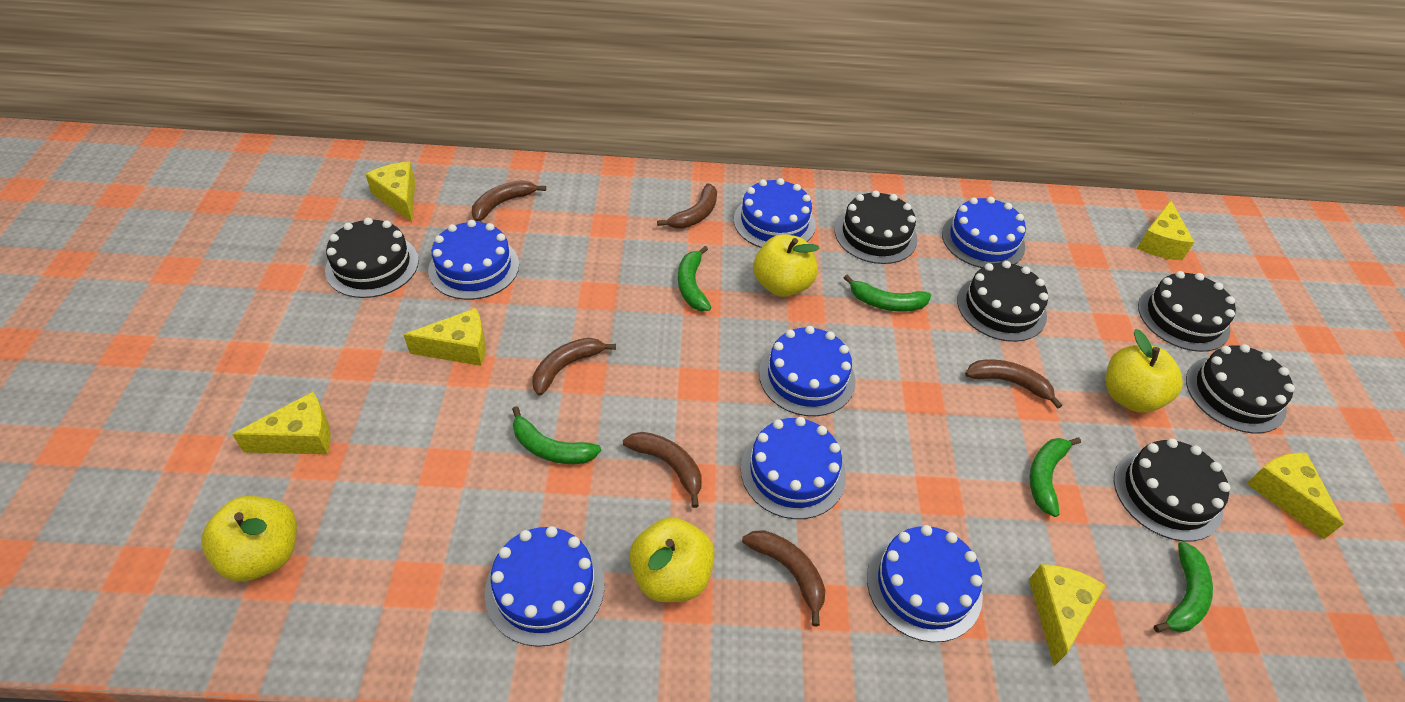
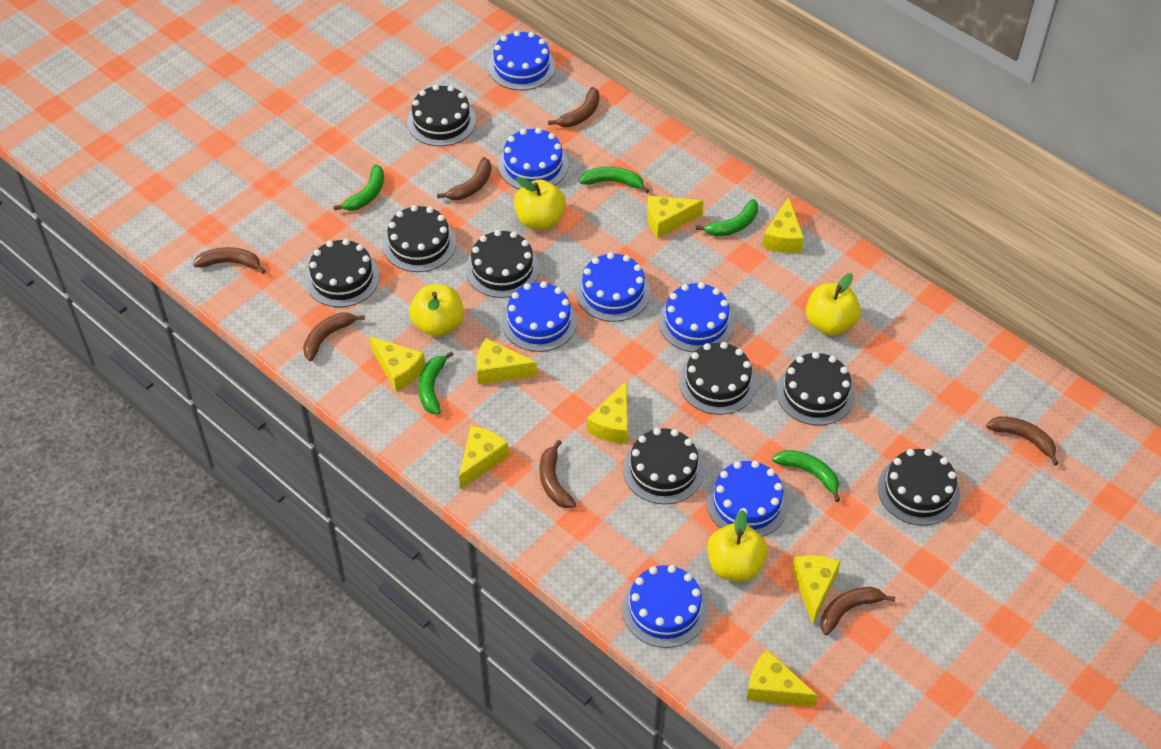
black cake: 6 -> 8
brown banana: 6 -> 7
yellow cheese: 6 -> 8

